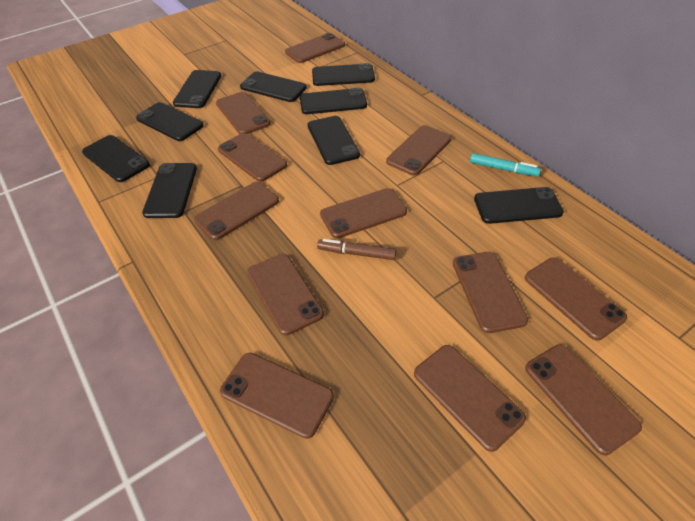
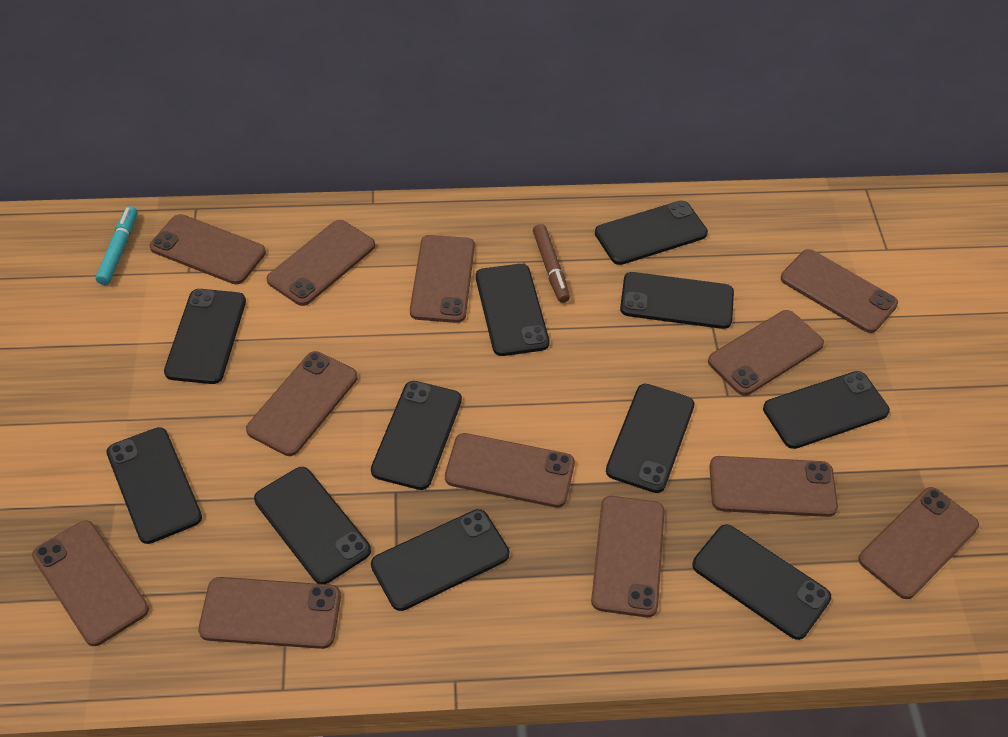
black phone: 9 -> 11

